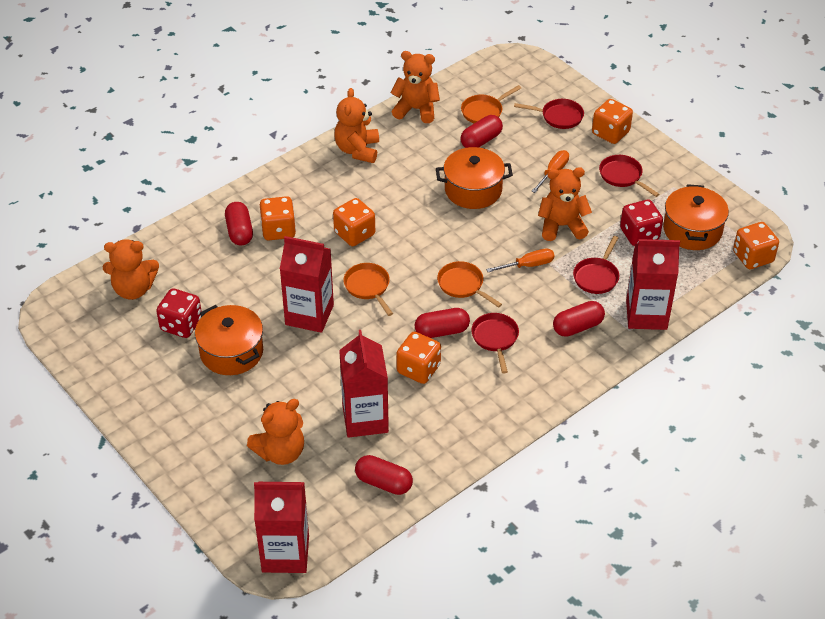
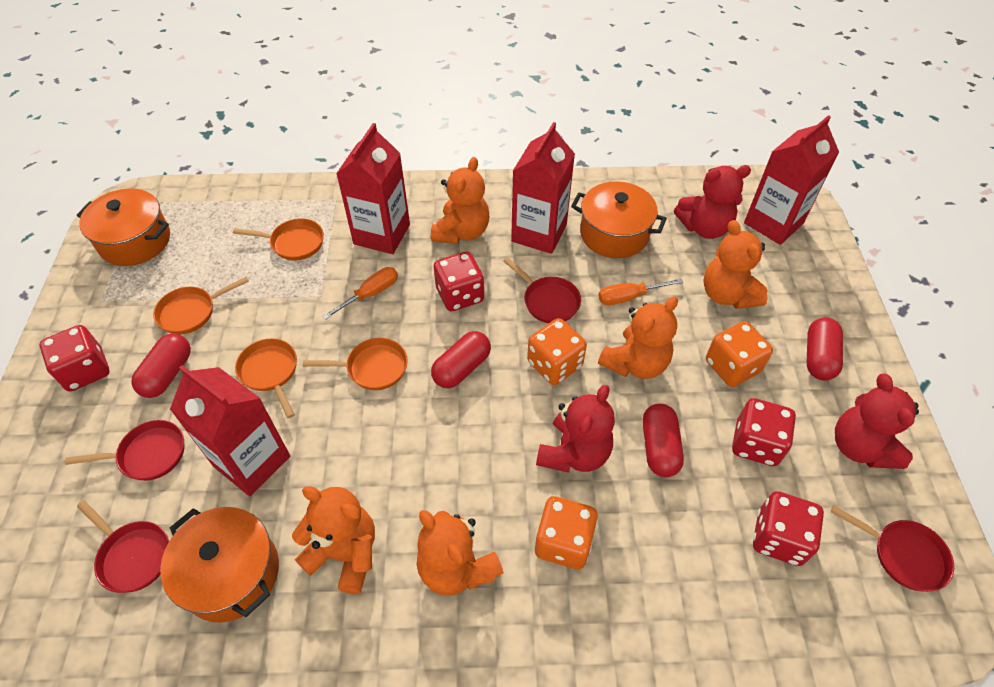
orange dice: 5 -> 3
orange pan: 3 -> 4
red capsule: 5 -> 4
red dice: 2 -> 4
red teddy bear: 0 -> 3

